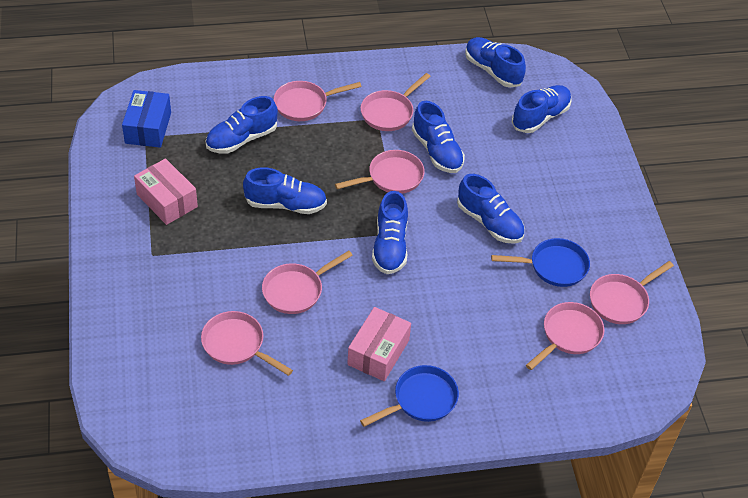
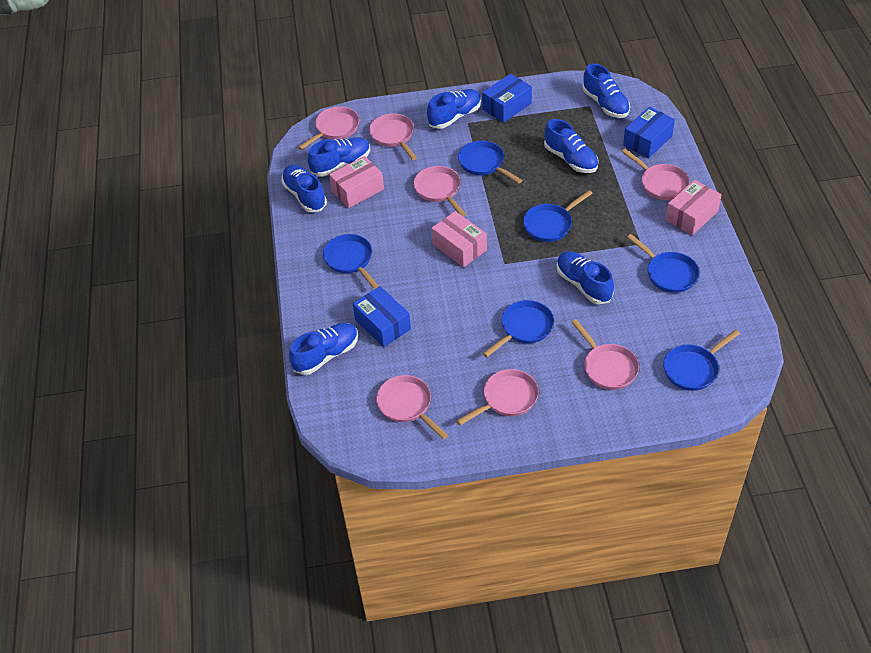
blue box: 1 -> 3
blue pan: 2 -> 6
pink box: 2 -> 3

